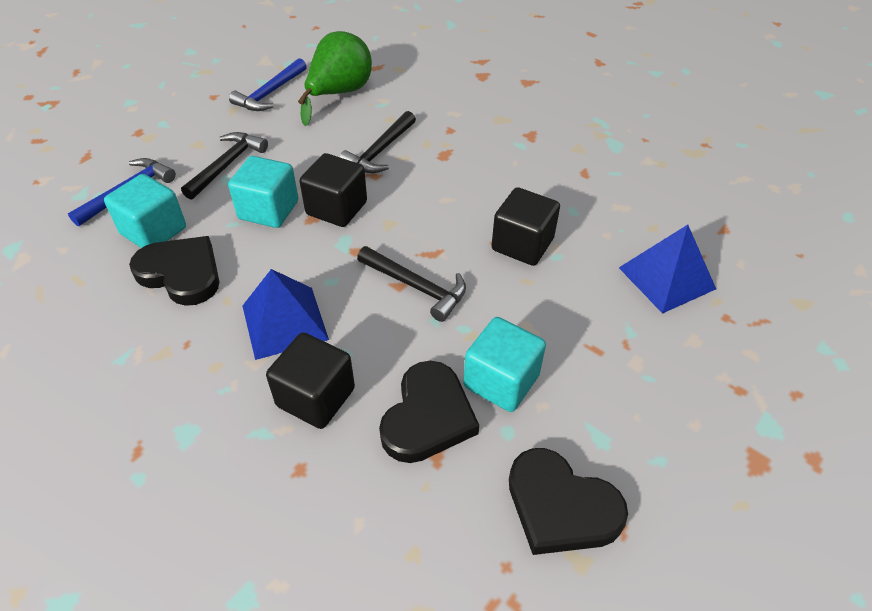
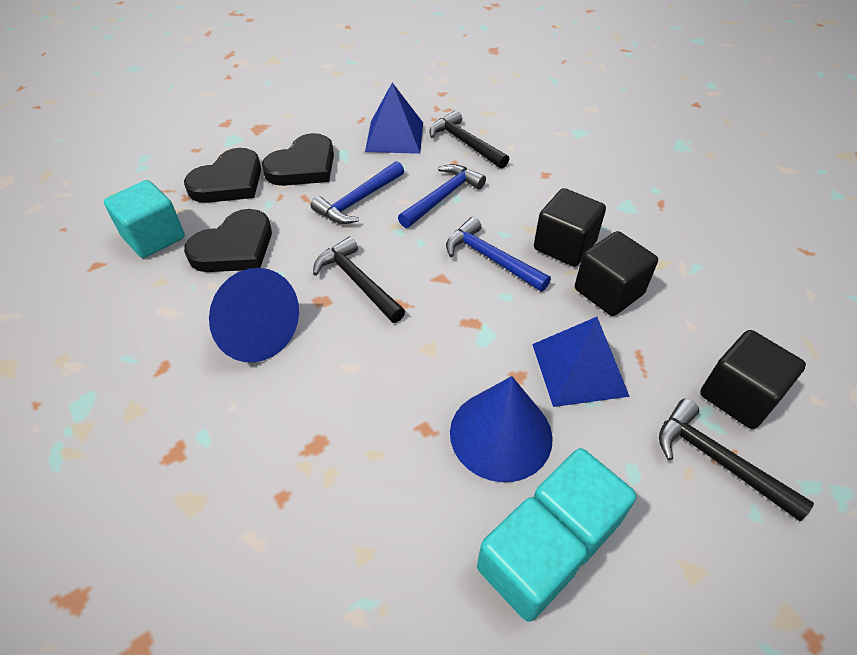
blue cone: 0 -> 2
blue hammer: 2 -> 3
green pear: 1 -> 0

